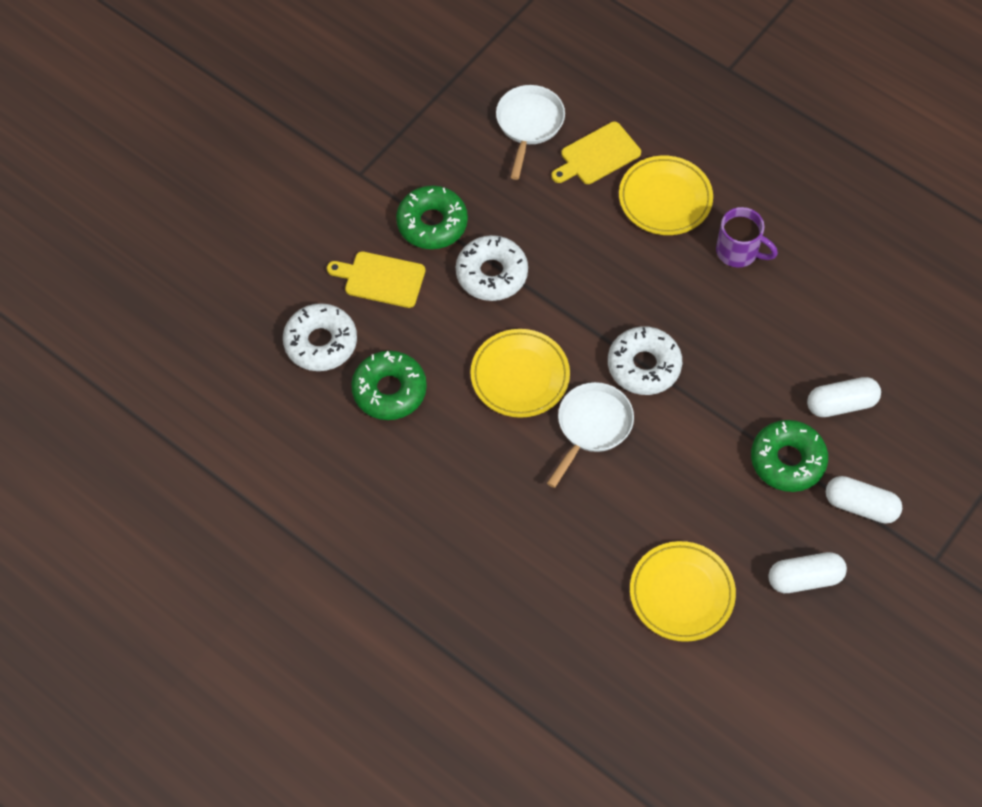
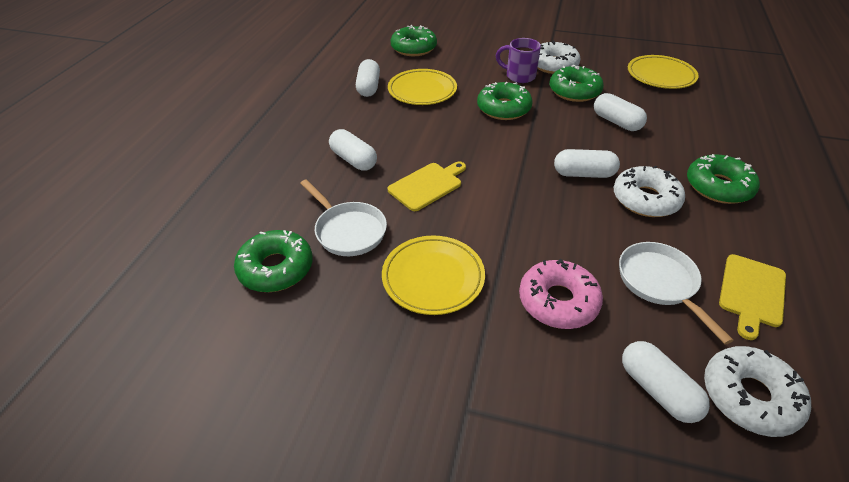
green donut: 3 -> 5
pink donut: 0 -> 1
white capsule: 3 -> 5

